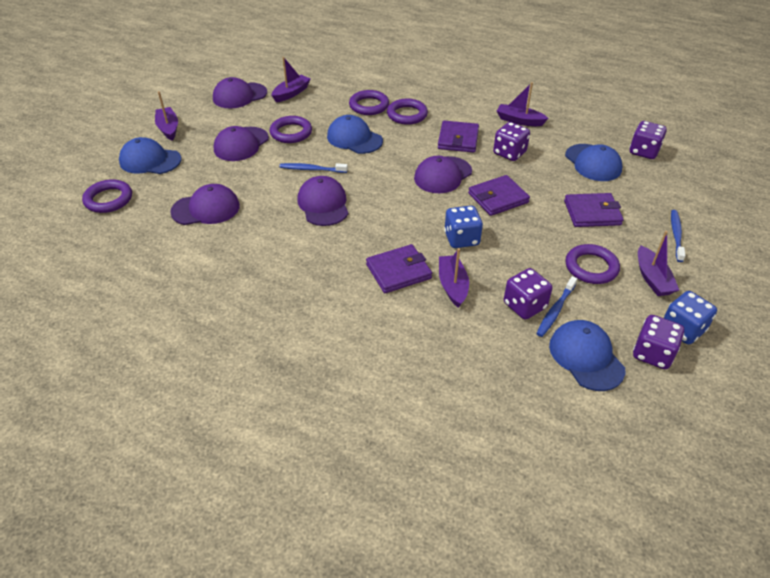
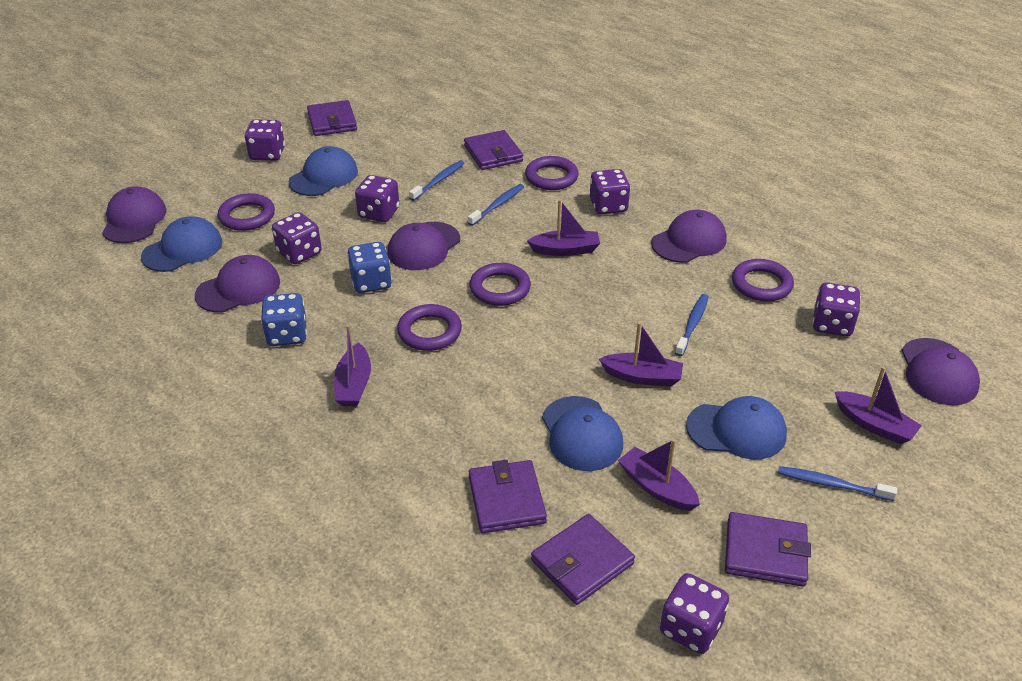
blue toothbrush: 3 -> 4
purple dice: 4 -> 6
purple wallet: 4 -> 5

